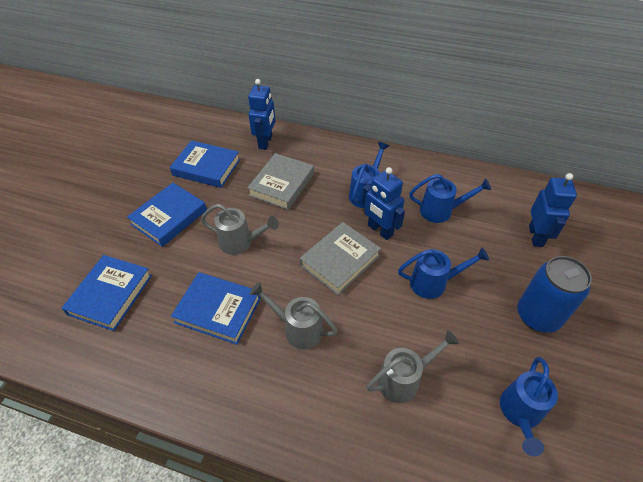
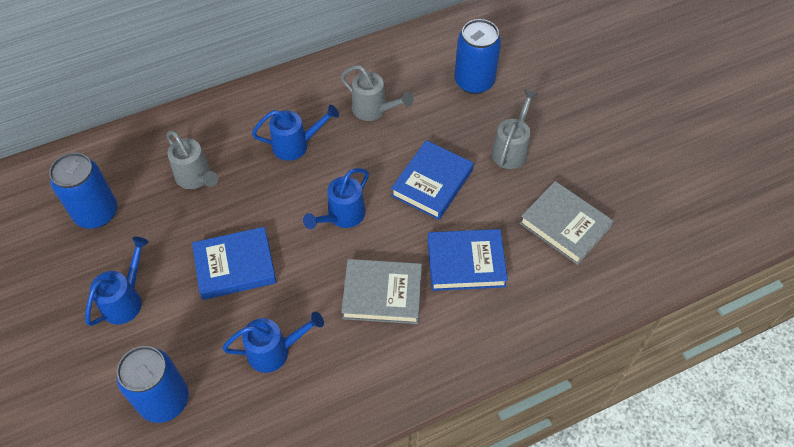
blue book: 4 -> 3
blue can: 1 -> 3
blue robot: 3 -> 0

